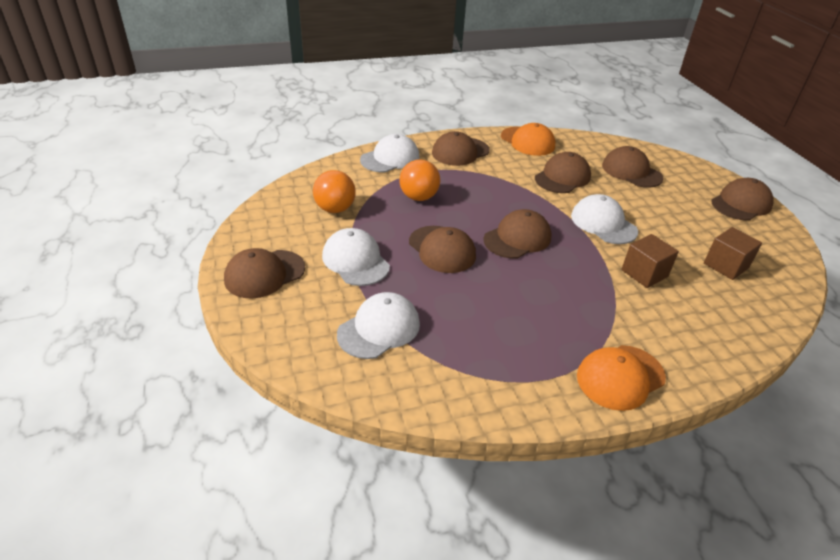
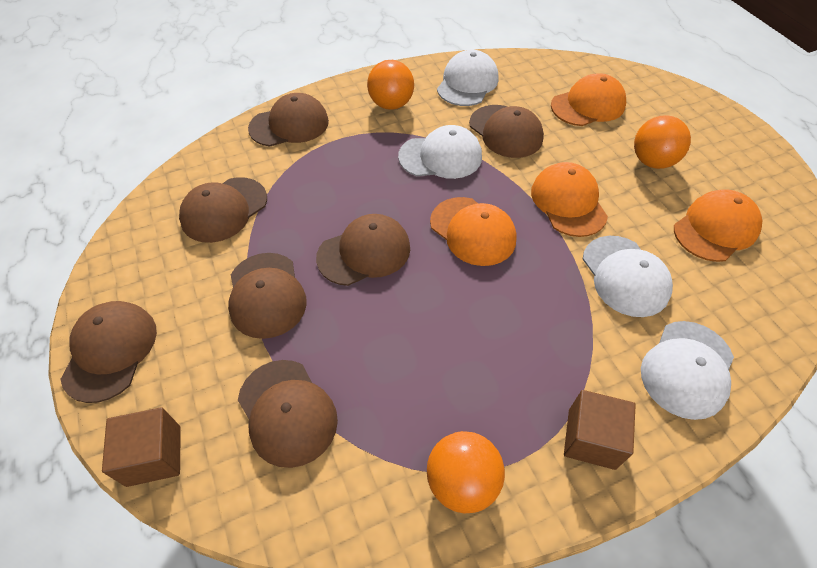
orange ball: 2 -> 3
orange cap: 2 -> 4

